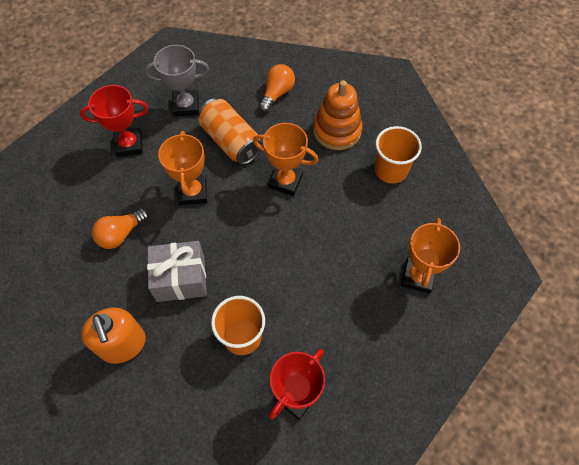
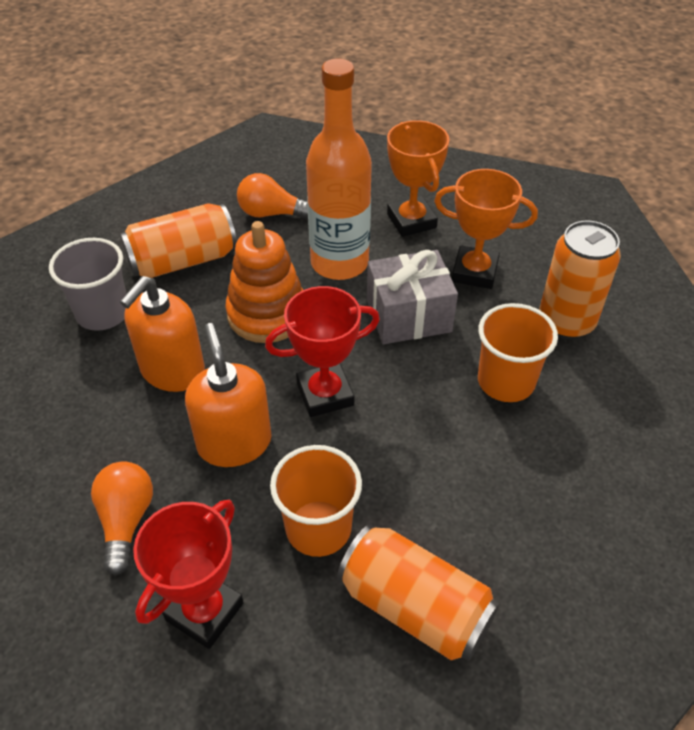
grey cup: 0 -> 1
grey trophy: 1 -> 0
orange bottle: 0 -> 1
orange can: 1 -> 3
orange soap dispenser: 1 -> 2
orange trophy: 3 -> 2

